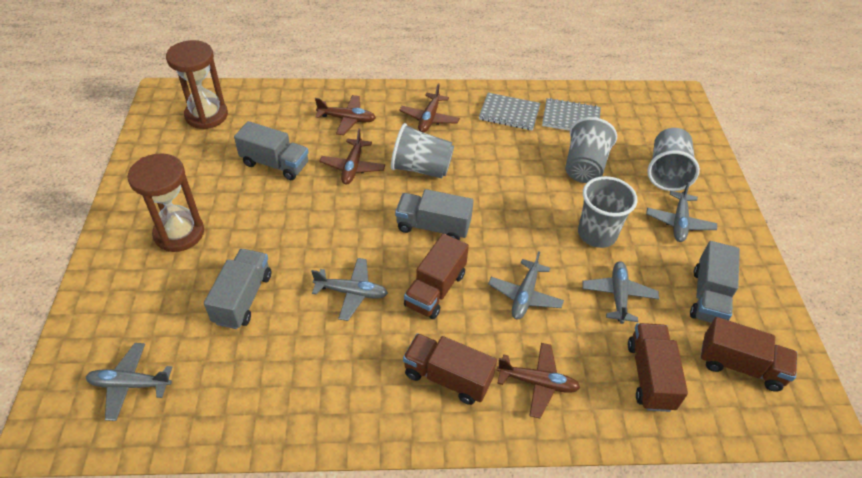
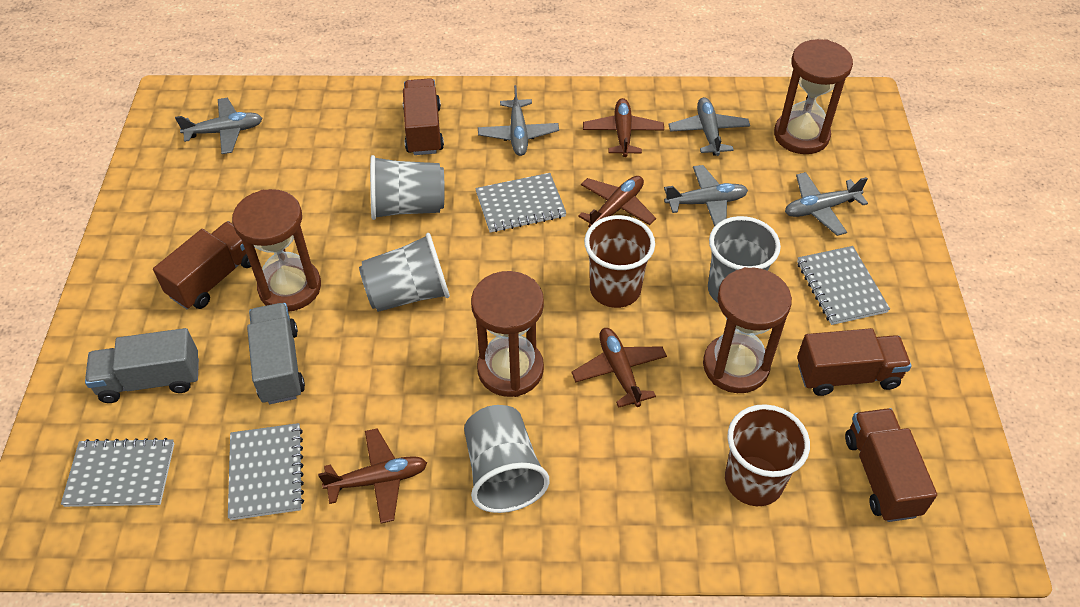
brown cup: 0 -> 2
brown hourglass: 2 -> 4
grey notebook: 2 -> 4
grey truck: 4 -> 2

